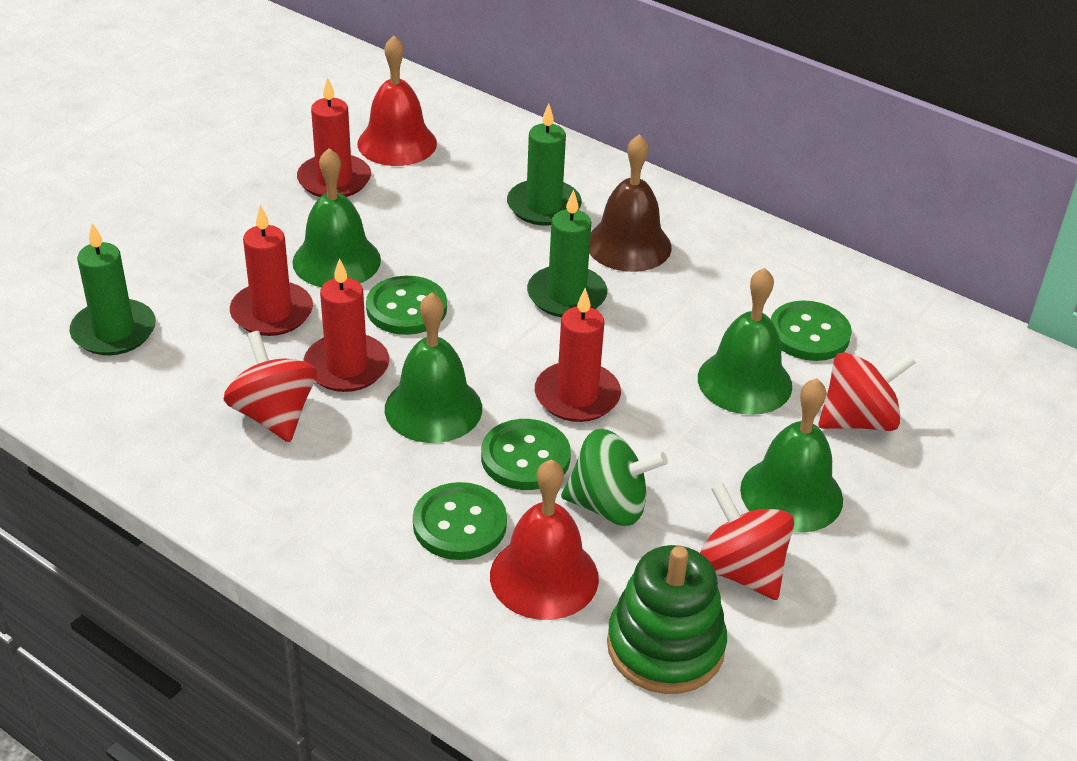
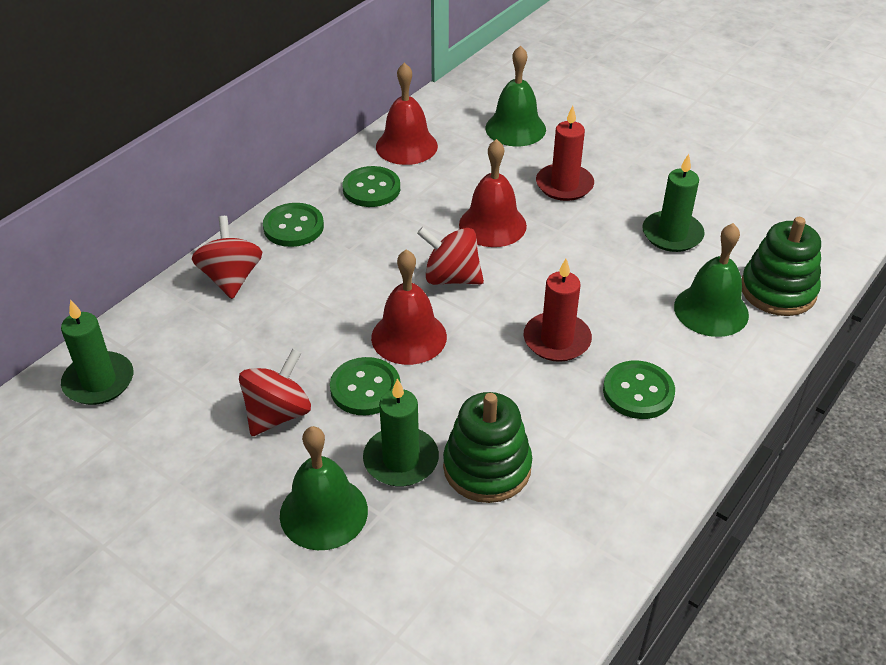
brown bell: 1 -> 0
green bell: 4 -> 3
green spinning top: 1 -> 0
green stacking toy: 1 -> 2
red bell: 2 -> 3
red candle: 4 -> 2

